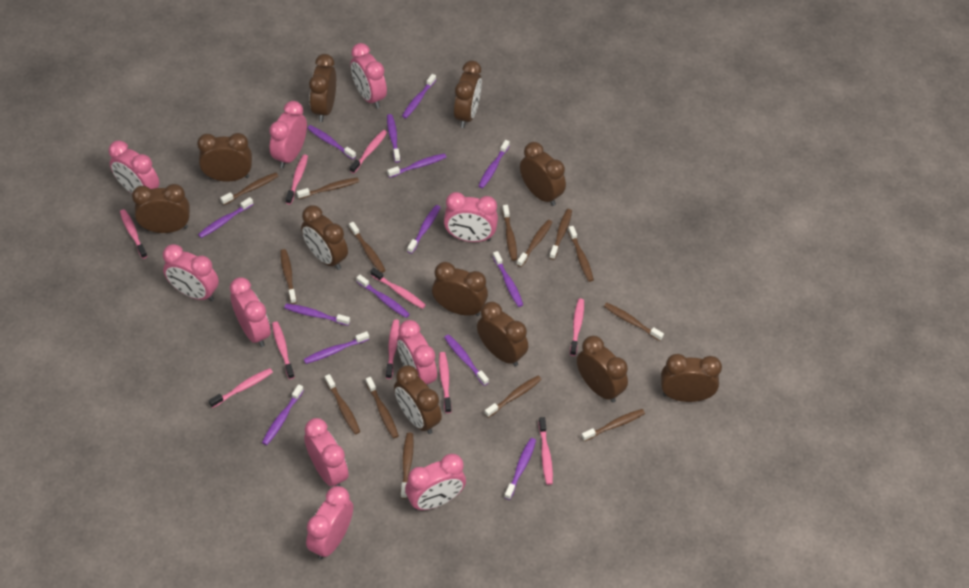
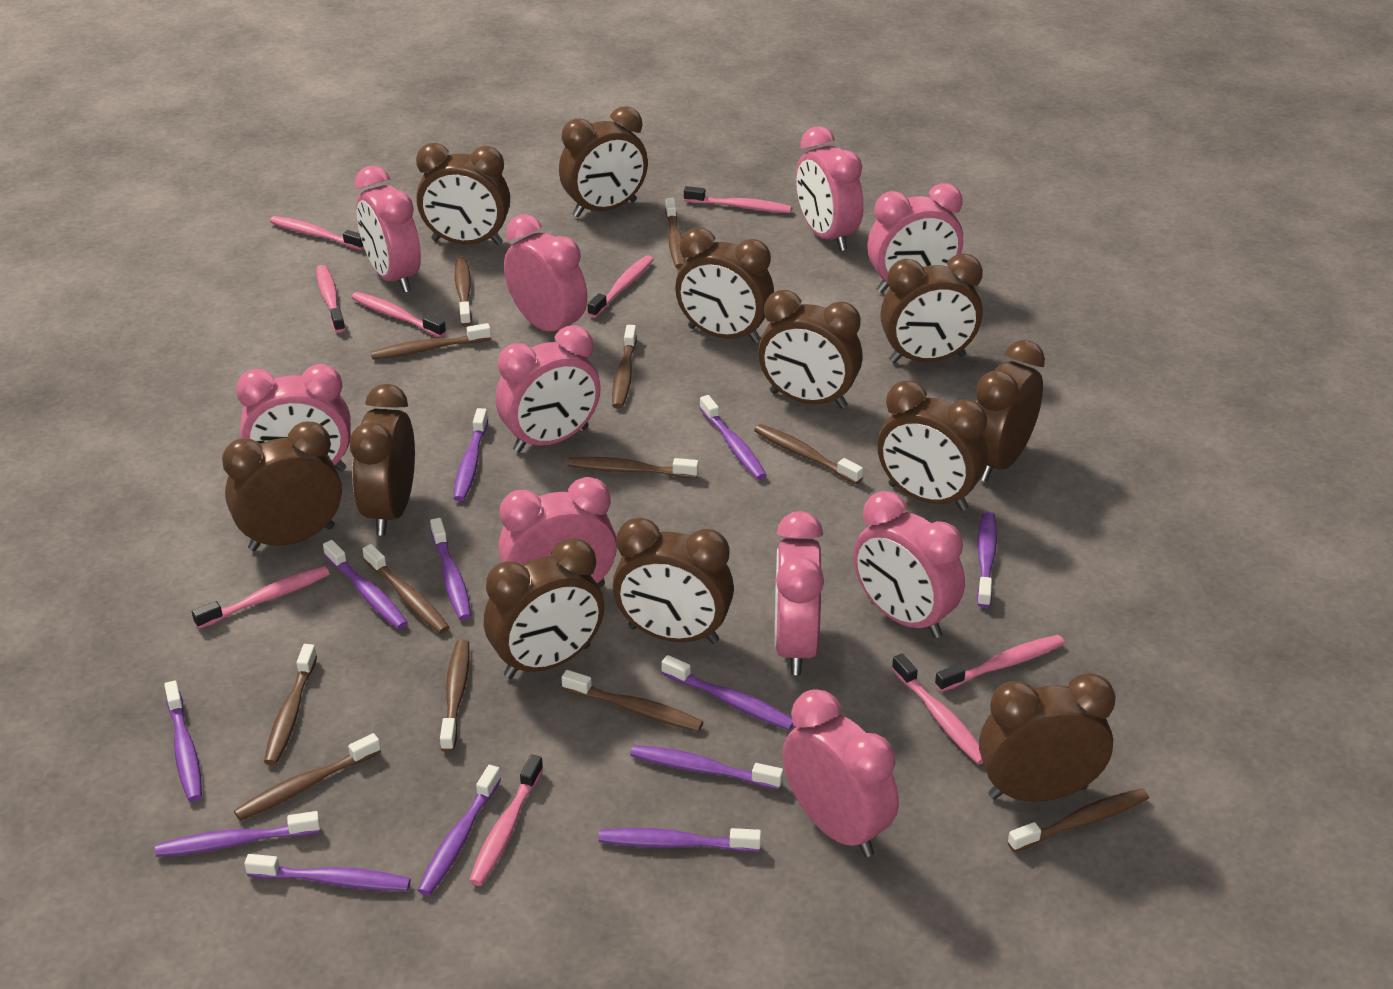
brown clock: 11 -> 12
brown toothbrush: 14 -> 12
pink toothbrush: 10 -> 9
purple toothbrush: 14 -> 12

